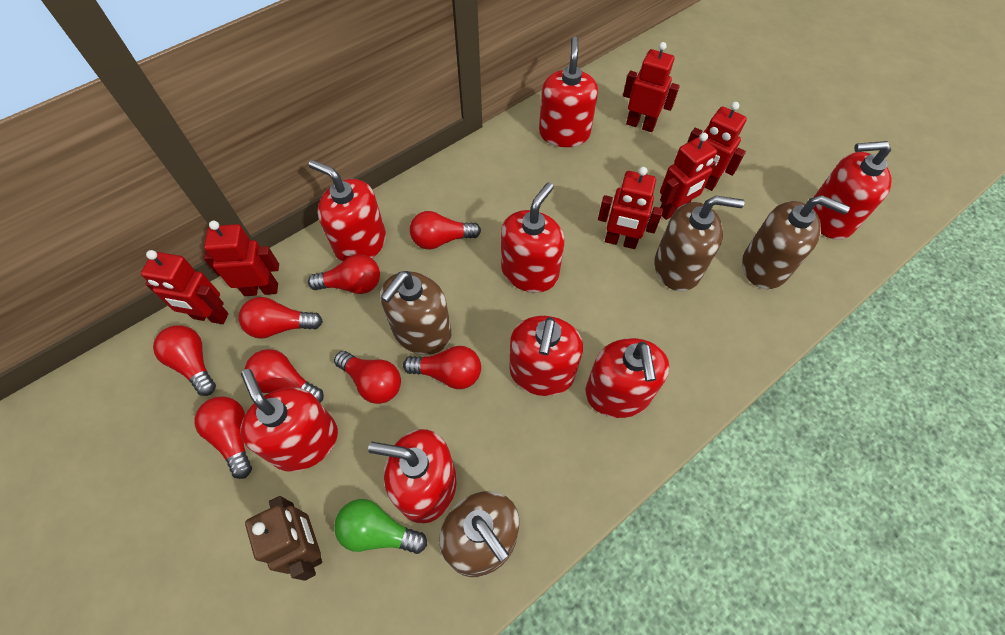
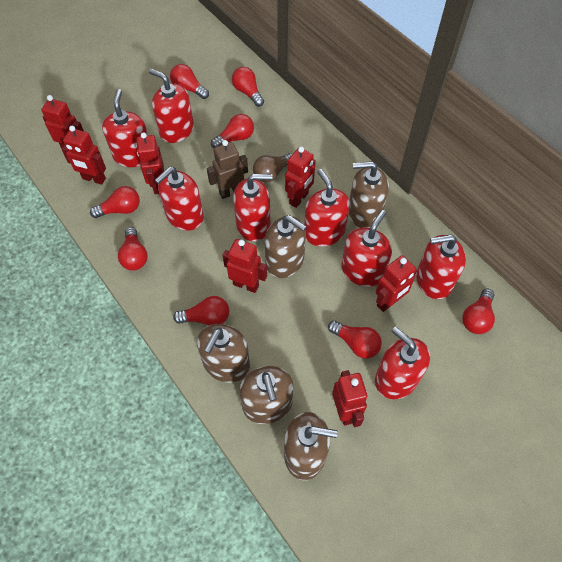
brown light bulb: 0 -> 1
brown soap dispenser: 4 -> 5
green light bulb: 1 -> 0
red robot: 6 -> 7

